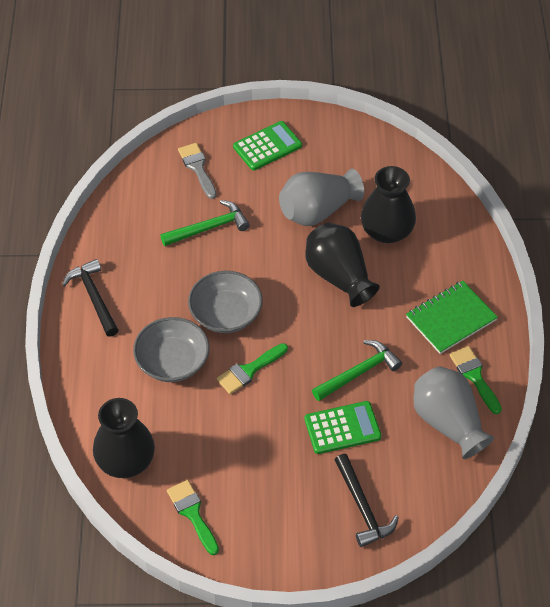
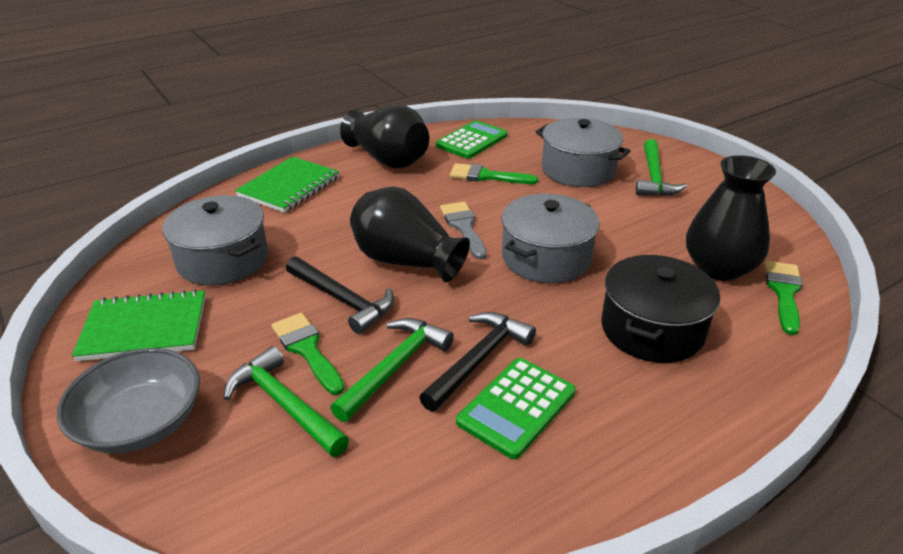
black pot: 0 -> 1
green hammer: 2 -> 3
green notebook: 1 -> 2
grey bowl: 2 -> 1
grey pot: 0 -> 3
grey vase: 2 -> 0

